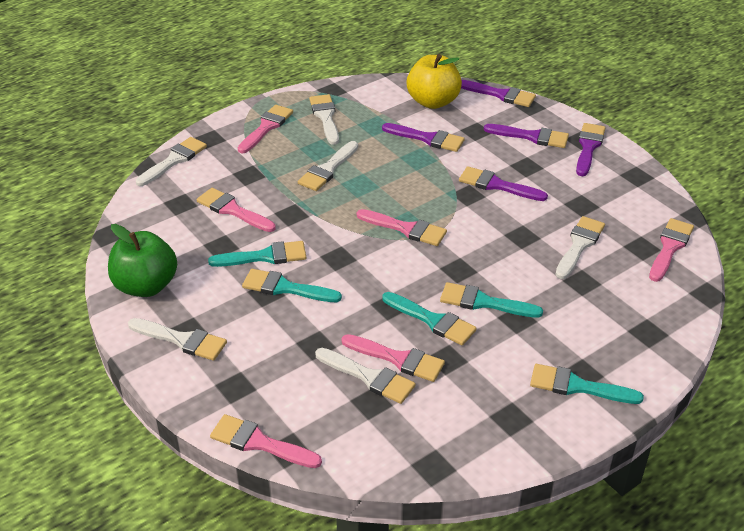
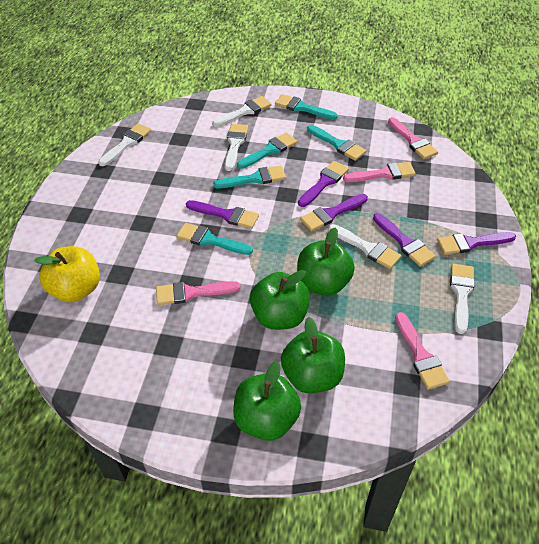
green apple: 1 -> 4
pink brush: 6 -> 4
white brush: 6 -> 5

